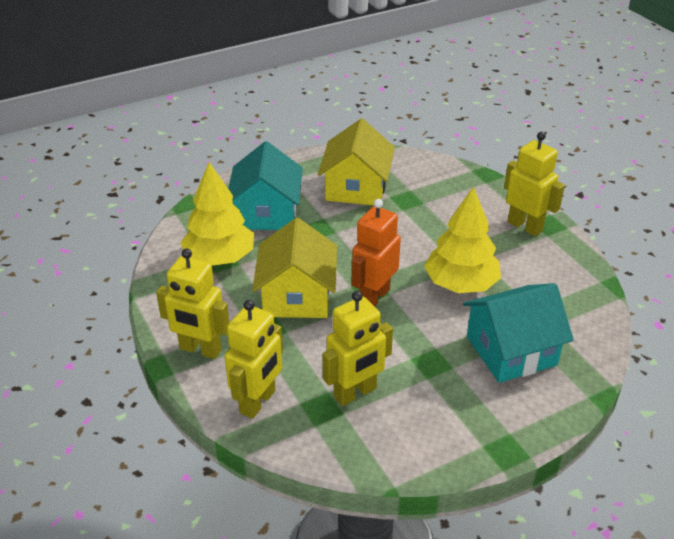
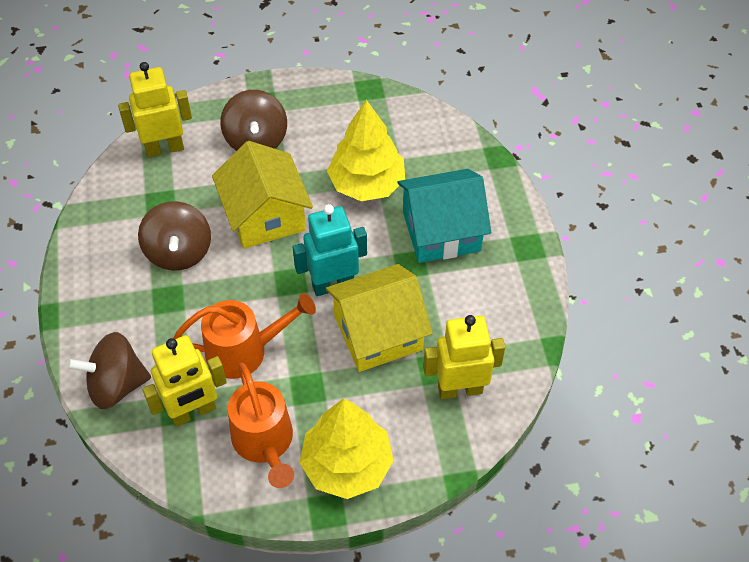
brown spinning top: 0 -> 3
orange robot: 1 -> 0
orange watering can: 0 -> 2
turquoise house: 2 -> 1
turquoise robot: 0 -> 1
yellow robot: 4 -> 3

